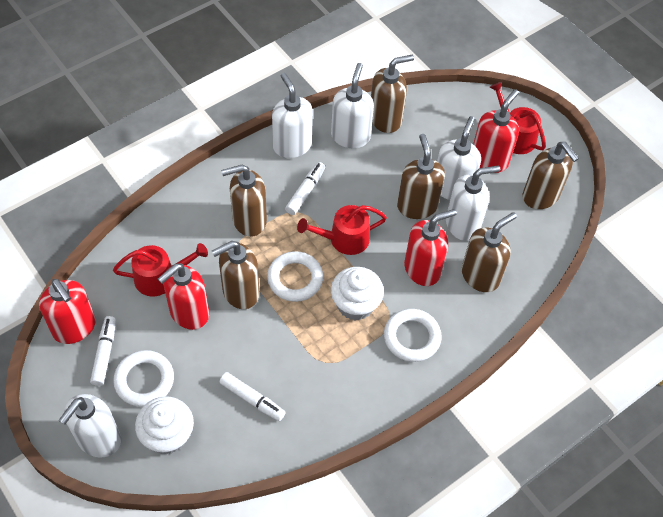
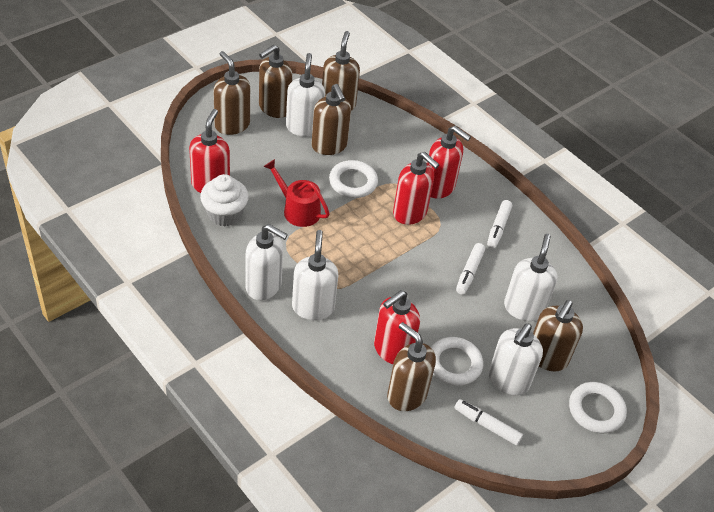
red watering can: 3 -> 1
white cupcake: 2 -> 1

